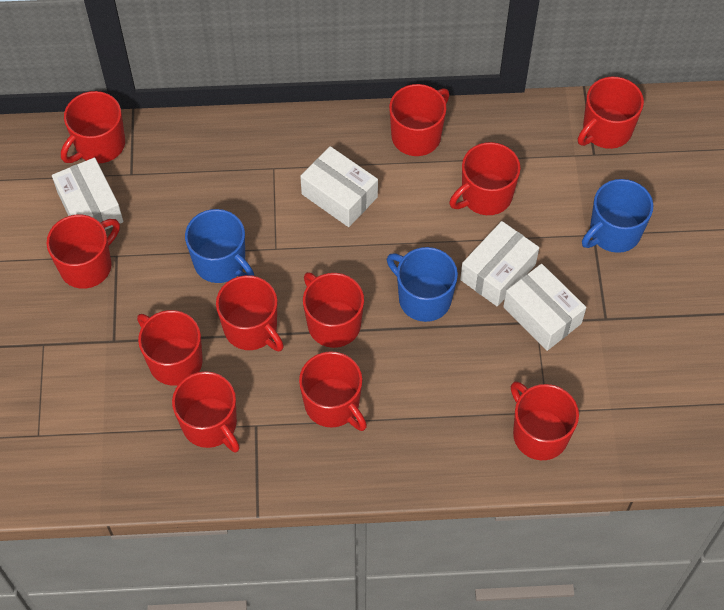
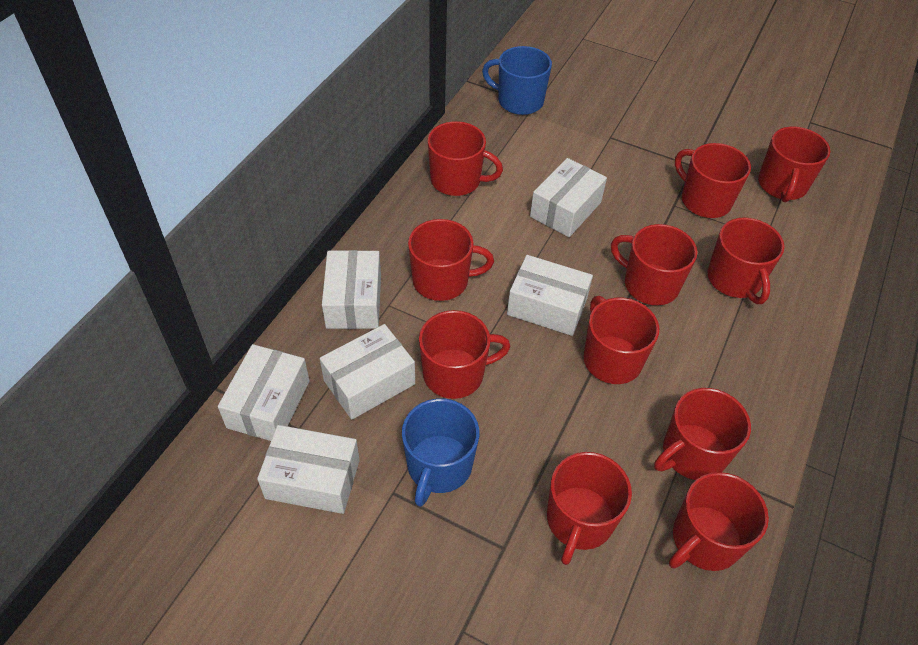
blue mug: 3 -> 2
white box: 4 -> 6

